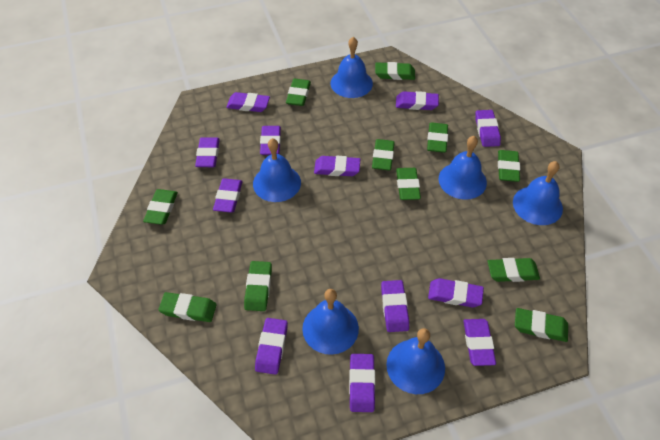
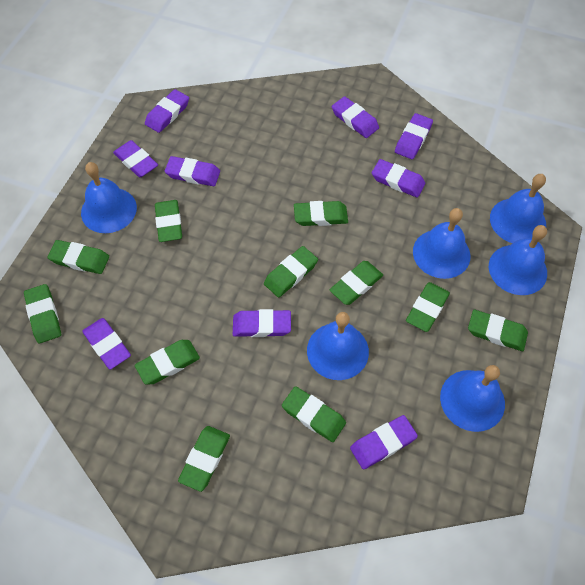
purple eraser: 12 -> 9

